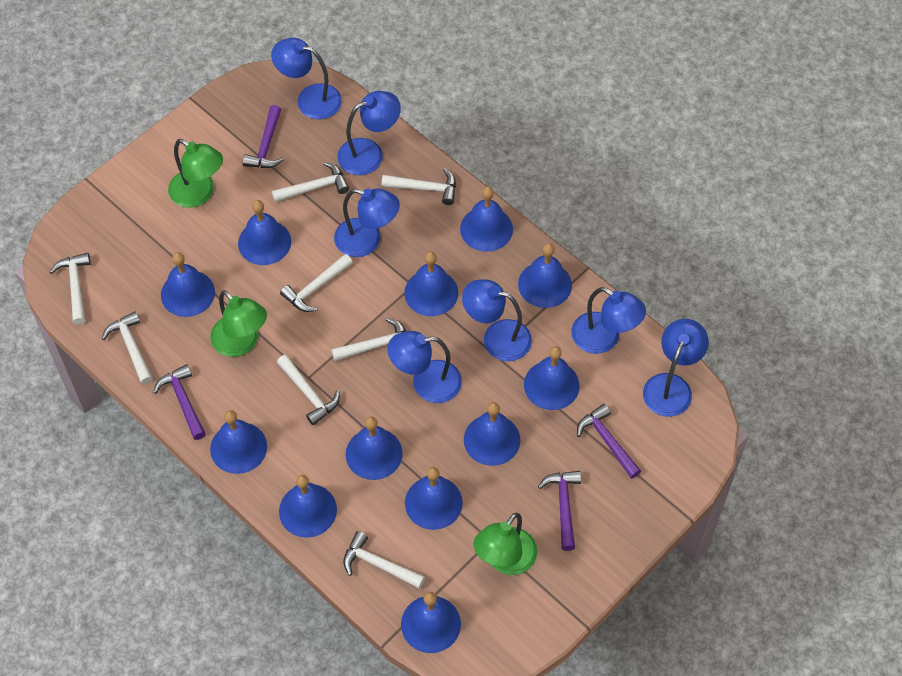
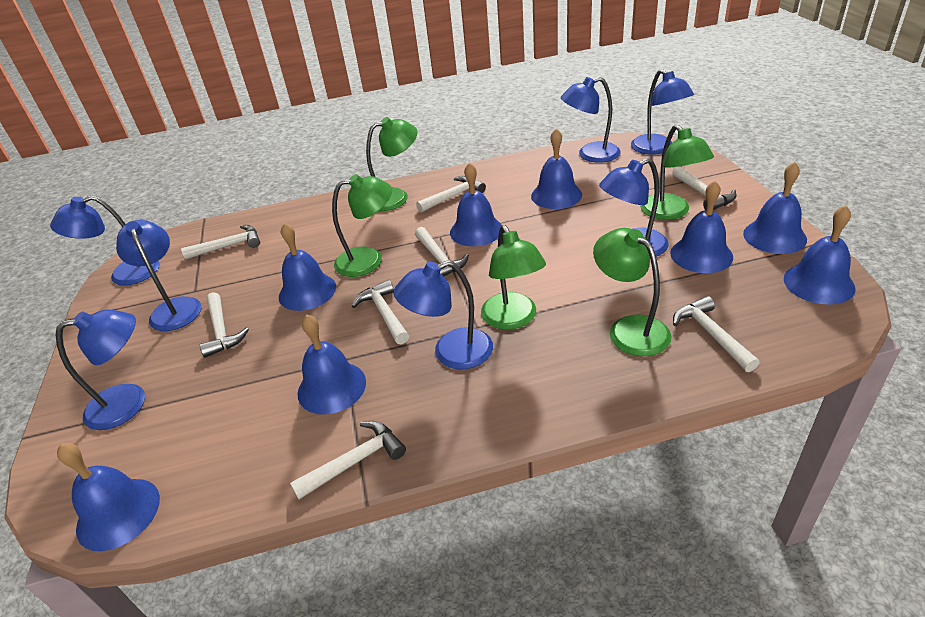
blue bell: 12 -> 8
green lamp: 3 -> 5
purple hammer: 4 -> 0

